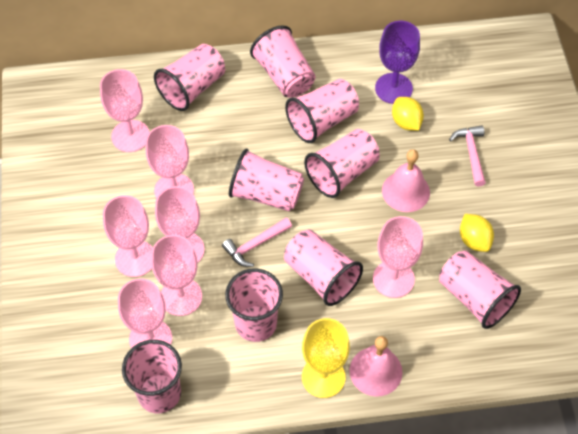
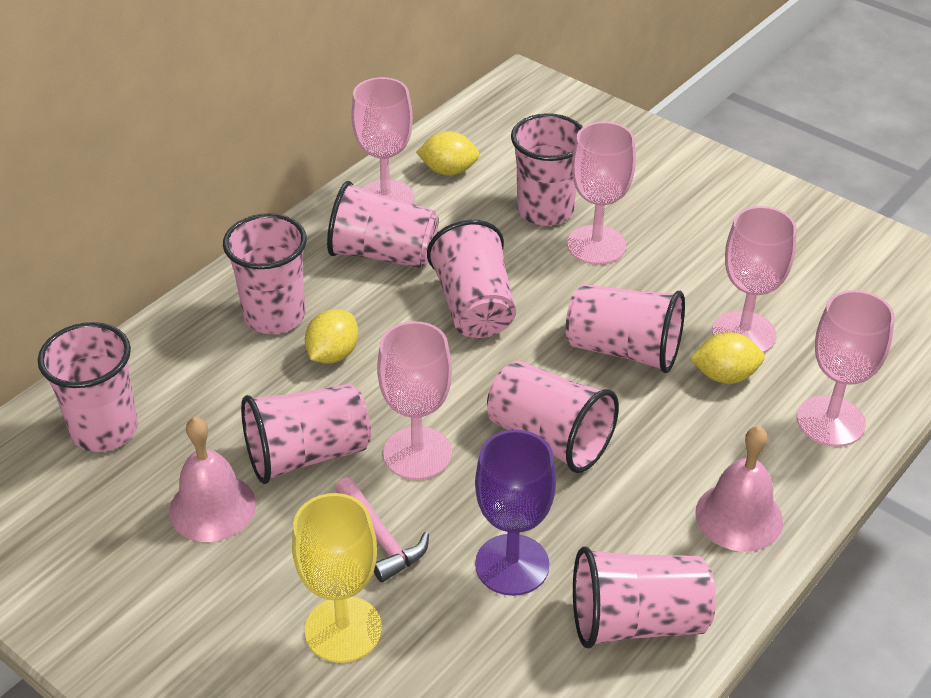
pink goblet: 7 -> 5
pink hammer: 2 -> 1
yellow lemon: 2 -> 3

